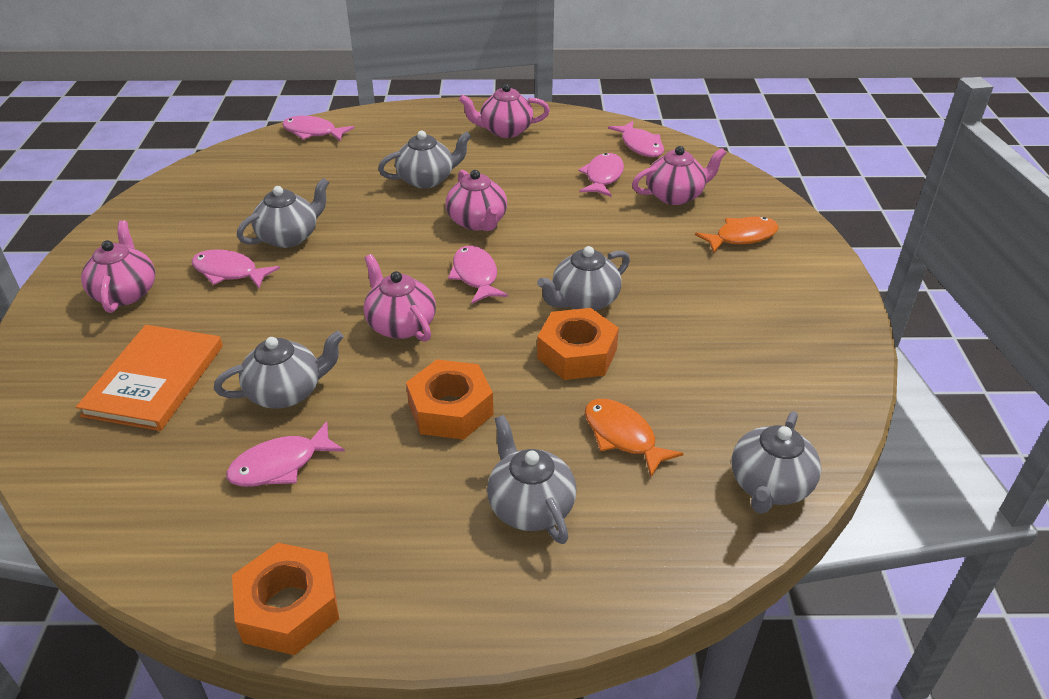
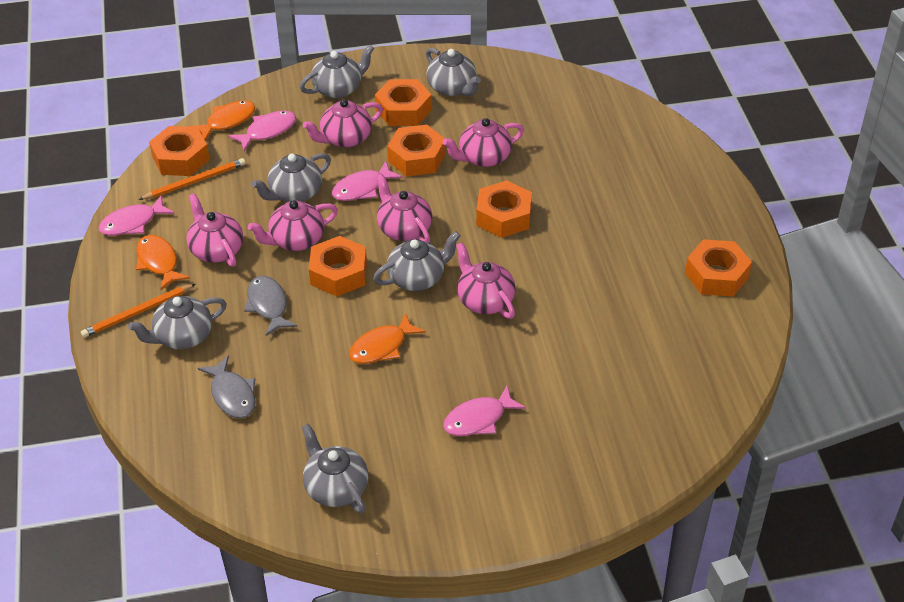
grey fish: 0 -> 2
orange book: 1 -> 0
orange fish: 2 -> 3
orange nut: 3 -> 6
orange pencil: 0 -> 2
pink fish: 6 -> 4
pink teapot: 5 -> 6

